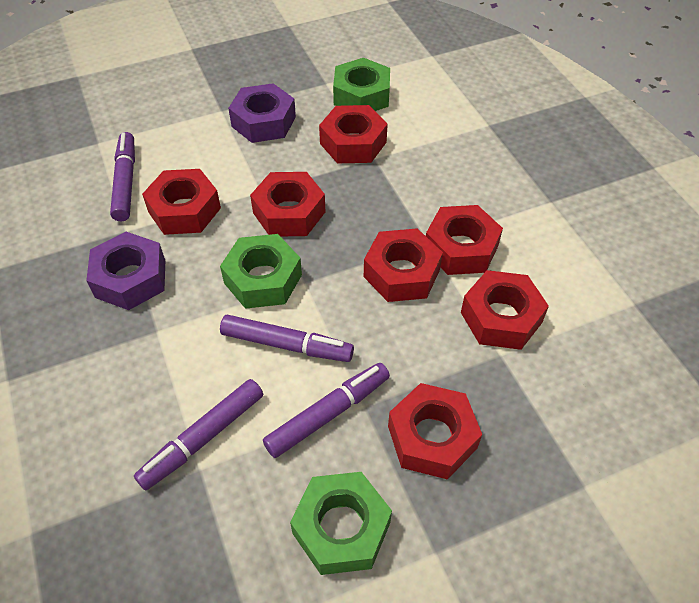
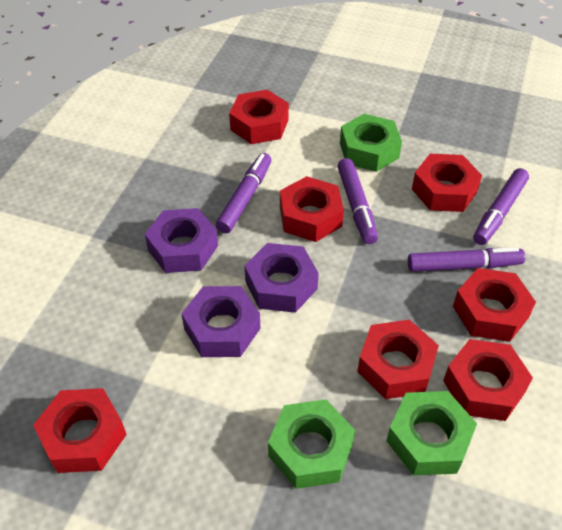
purple nut: 2 -> 3

